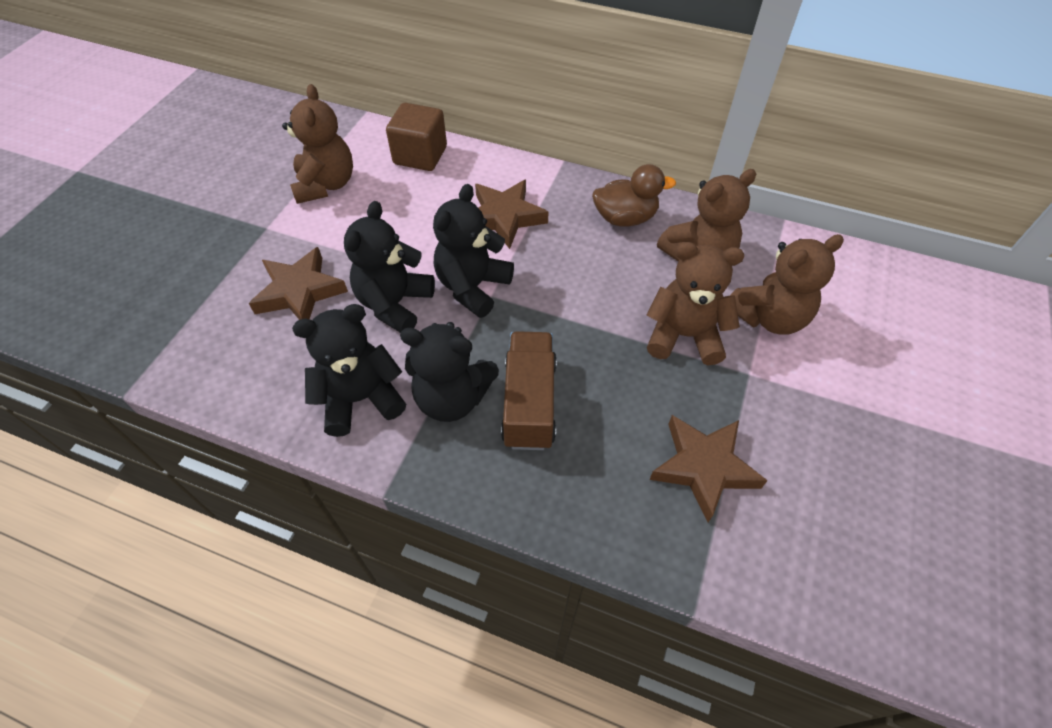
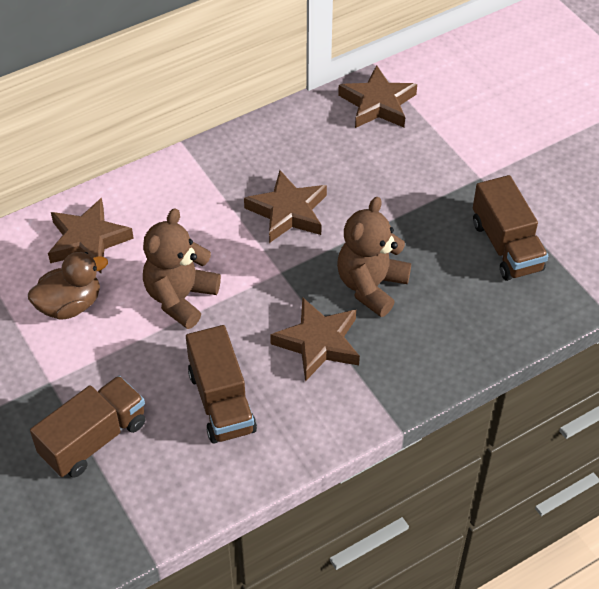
black teddy bear: 4 -> 0
brown cube: 1 -> 0
brown star: 3 -> 4
brown teddy bear: 4 -> 2
brown truck: 1 -> 3

